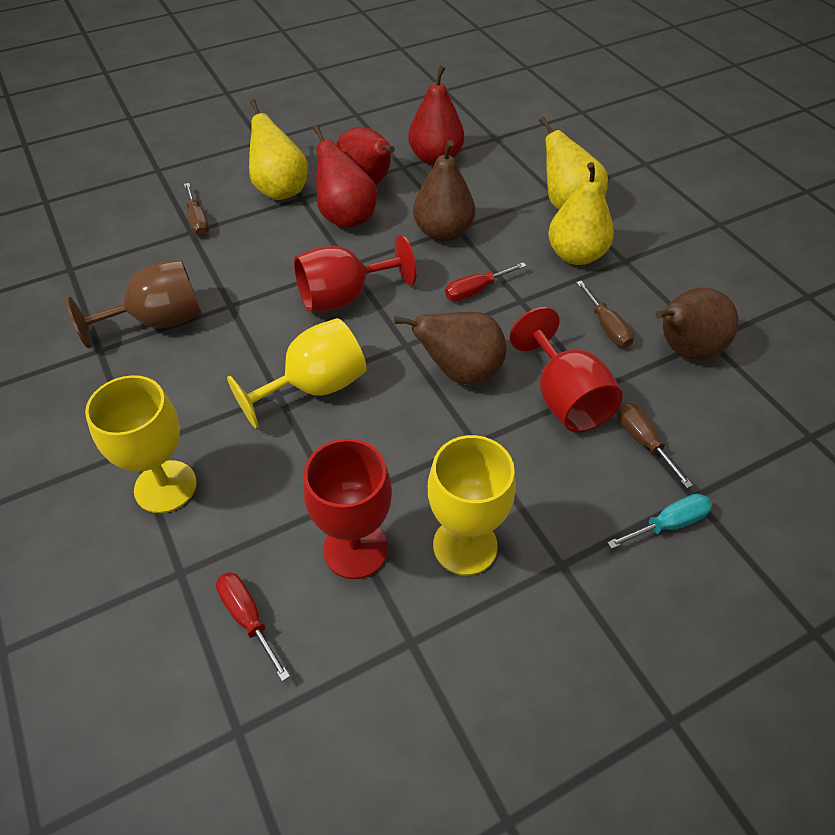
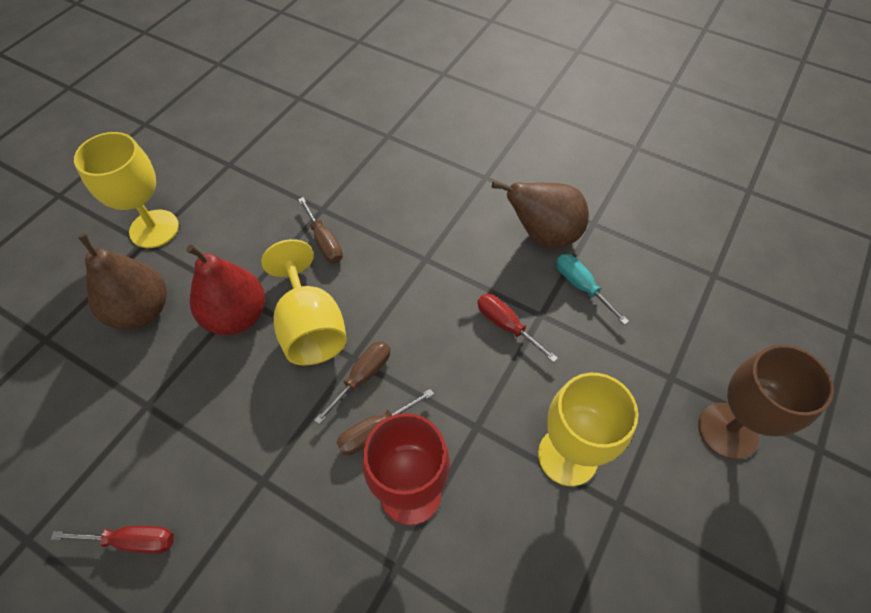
brown pear: 3 -> 2
red goblet: 3 -> 1
red pear: 3 -> 1
yellow pear: 3 -> 0

